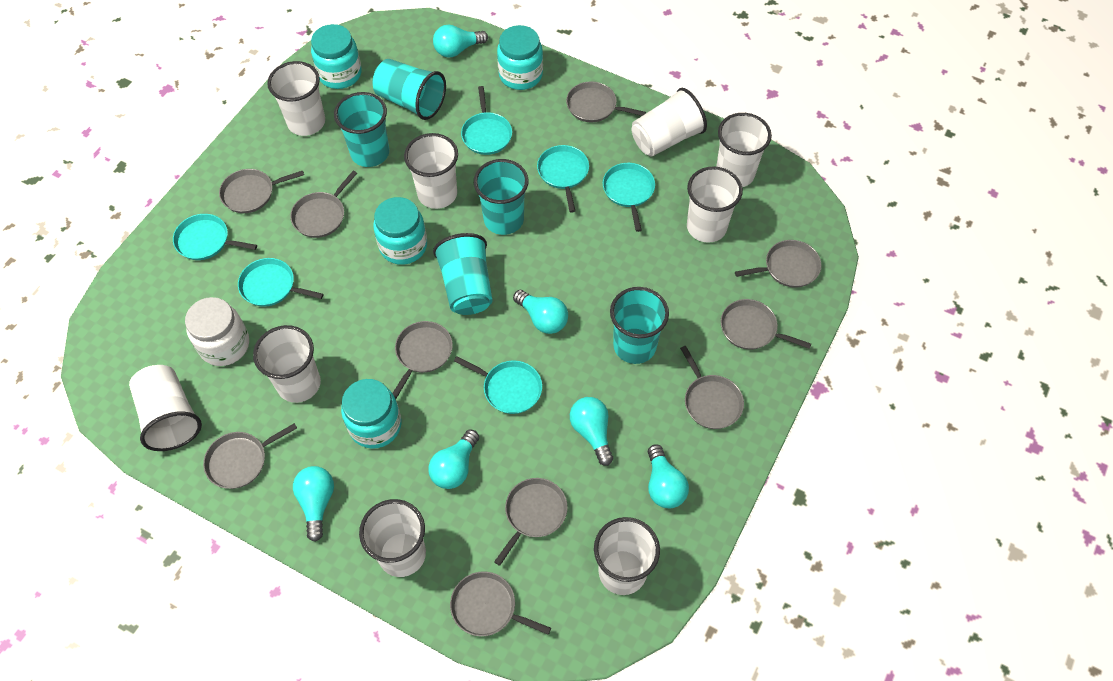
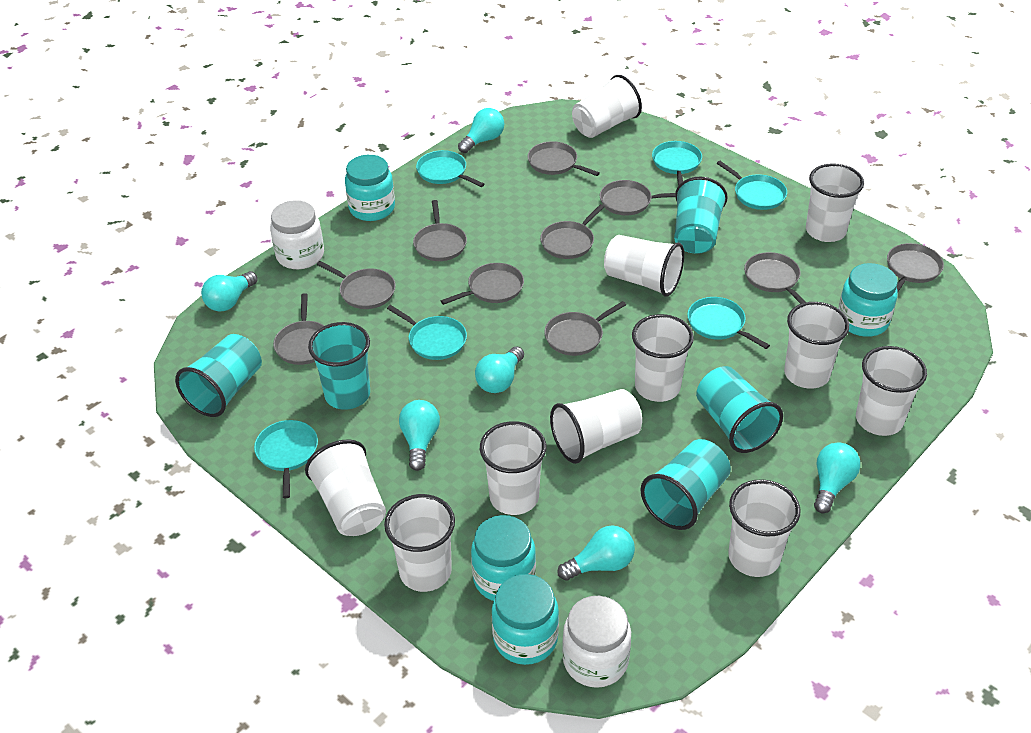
white cup: 9 -> 11
white jar: 1 -> 2

